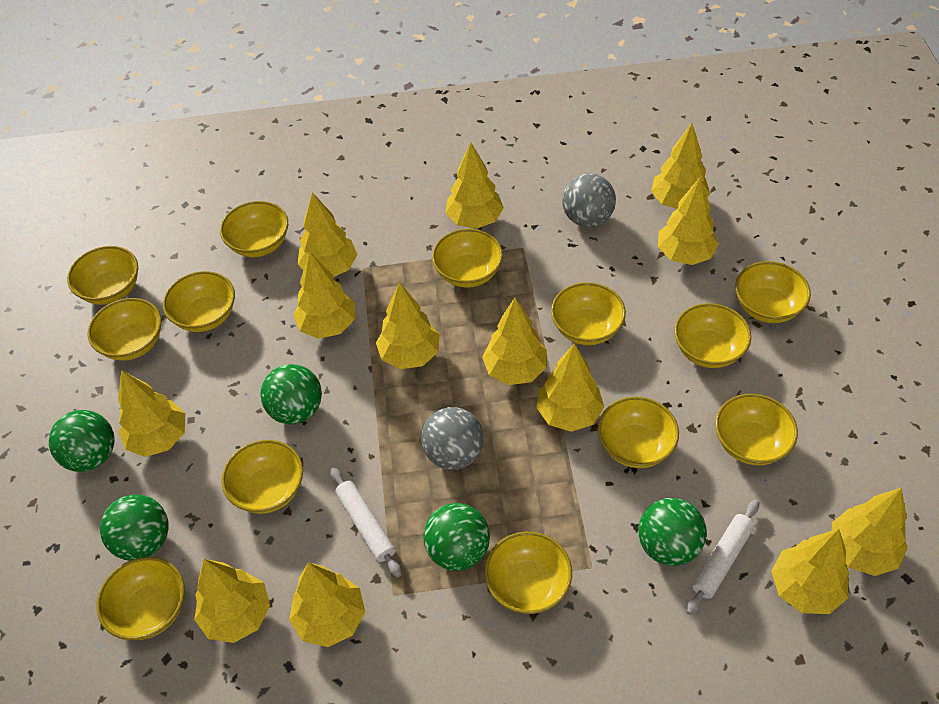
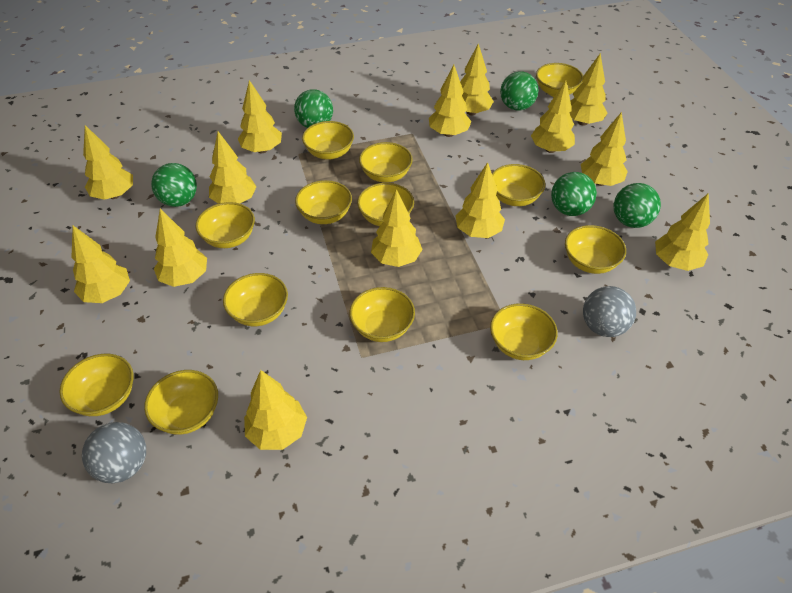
white rolling pin: 2 -> 0
yellow tree: 13 -> 14

